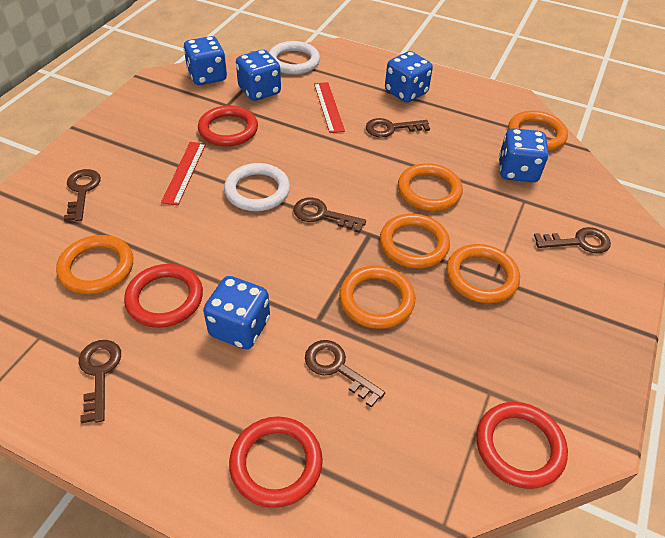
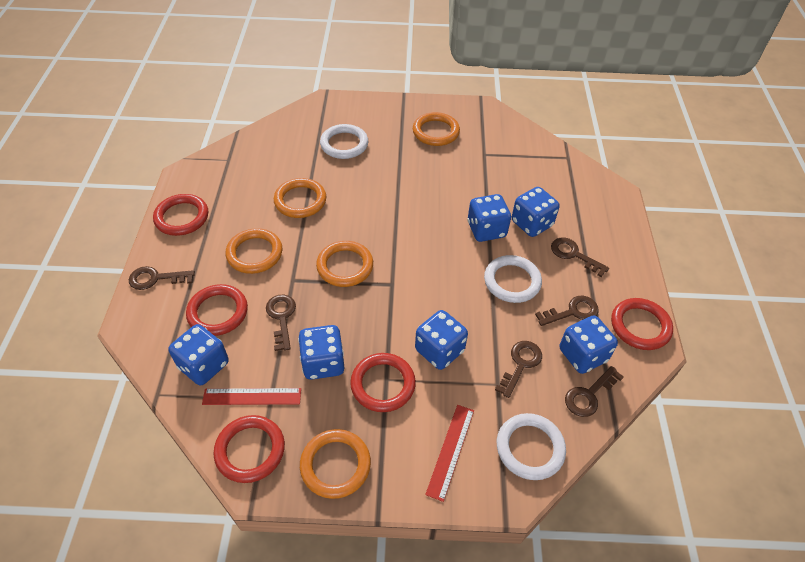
blue dice: 5 -> 6
orange ring: 6 -> 5
red ring: 4 -> 5
white ring: 2 -> 3

